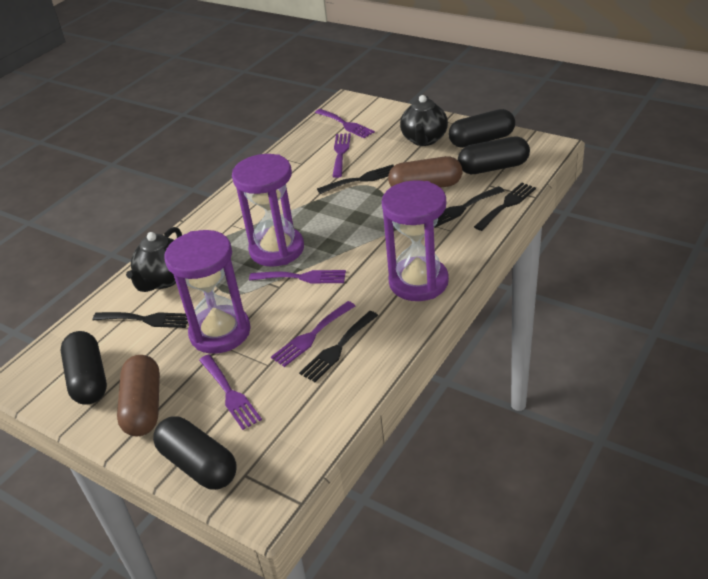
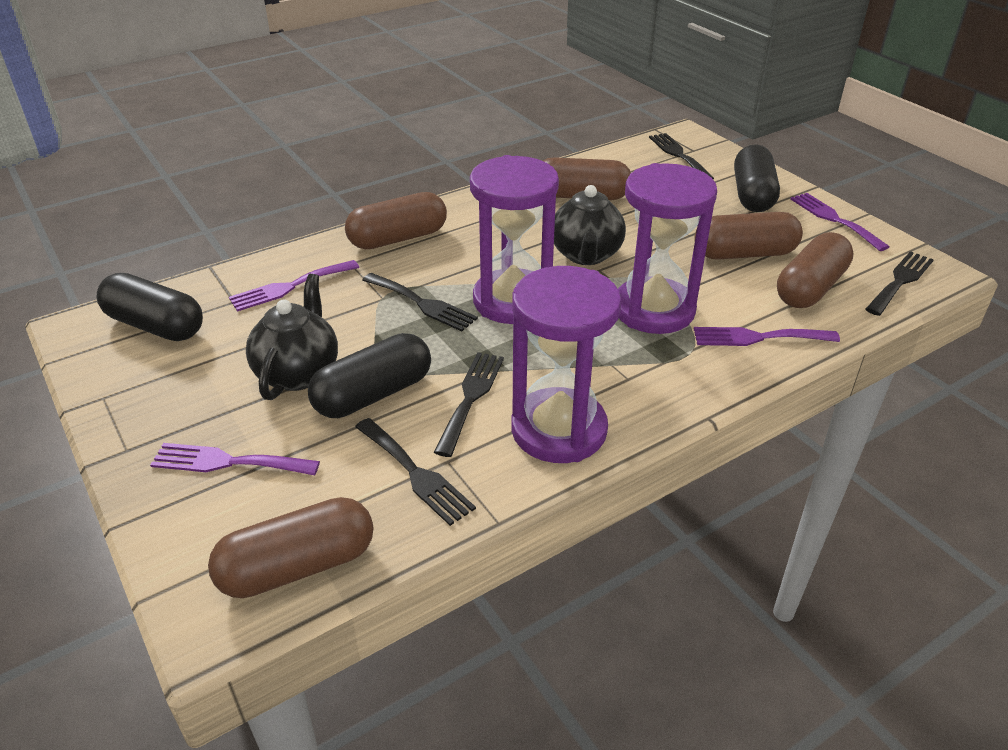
black capsule: 4 -> 3
brown capsule: 2 -> 5
purple fork: 5 -> 4

